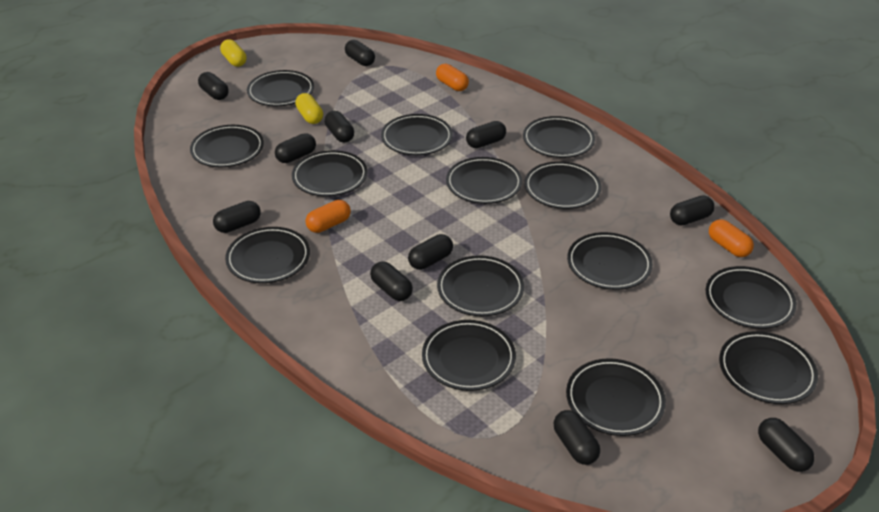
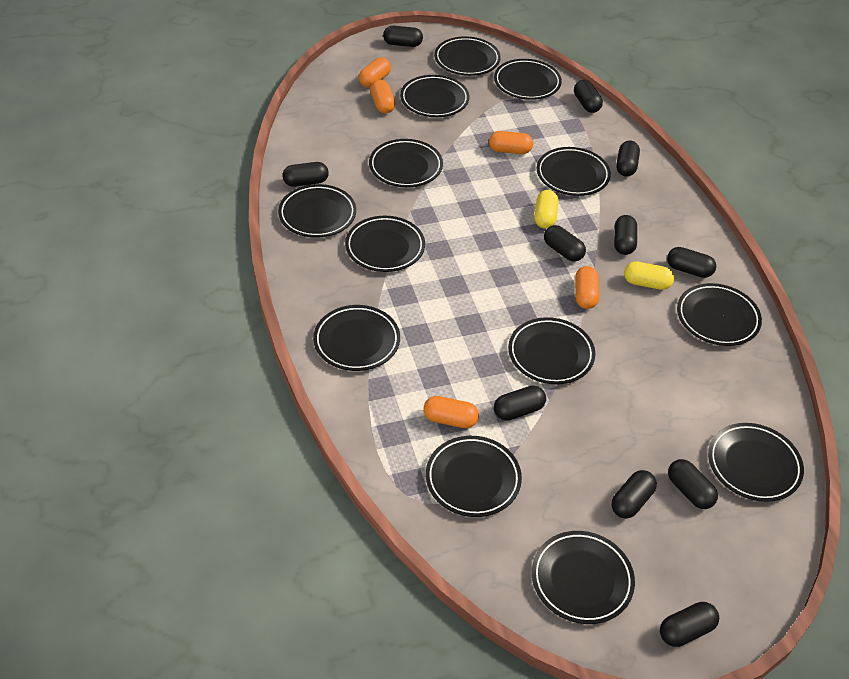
black plate: 14 -> 13
orange capsule: 3 -> 5

